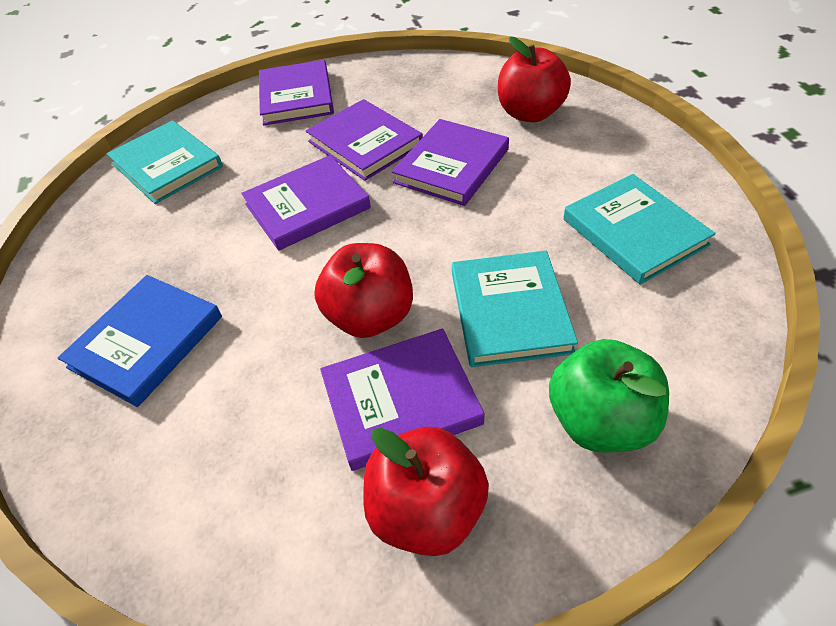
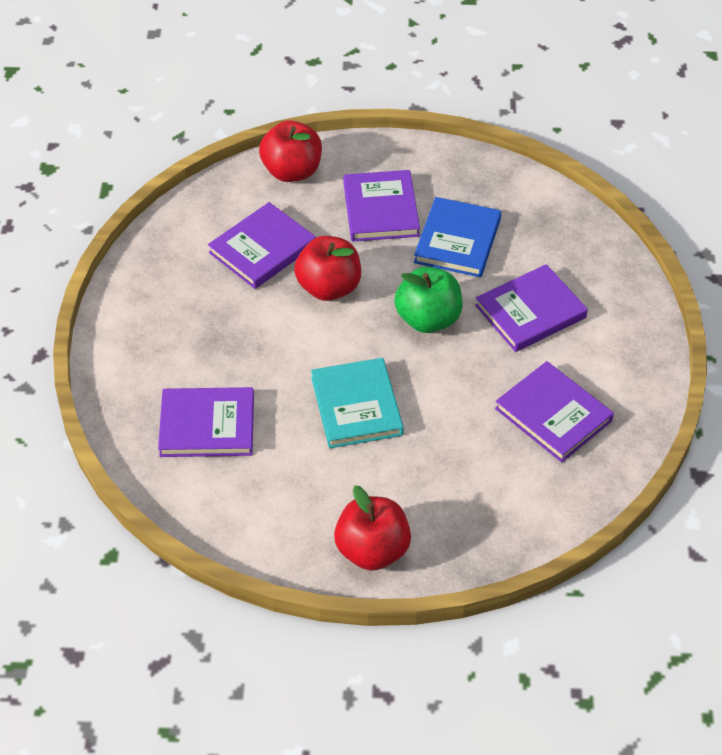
turquoise book: 3 -> 1

